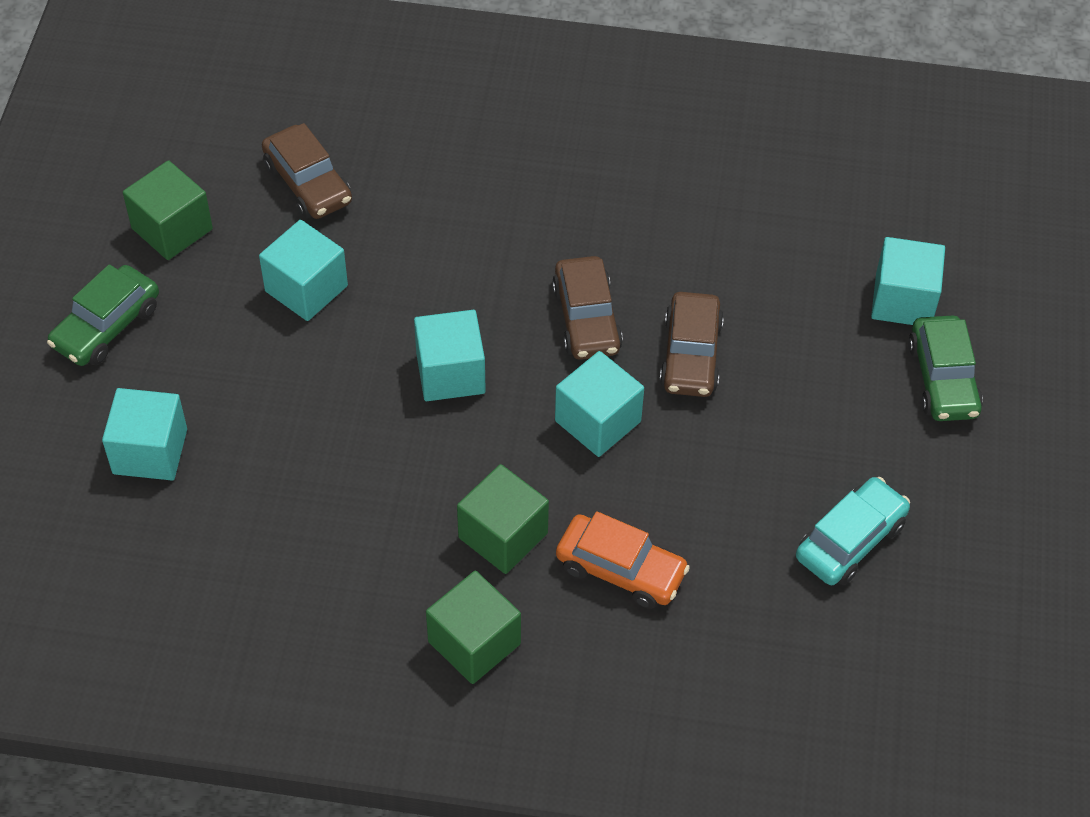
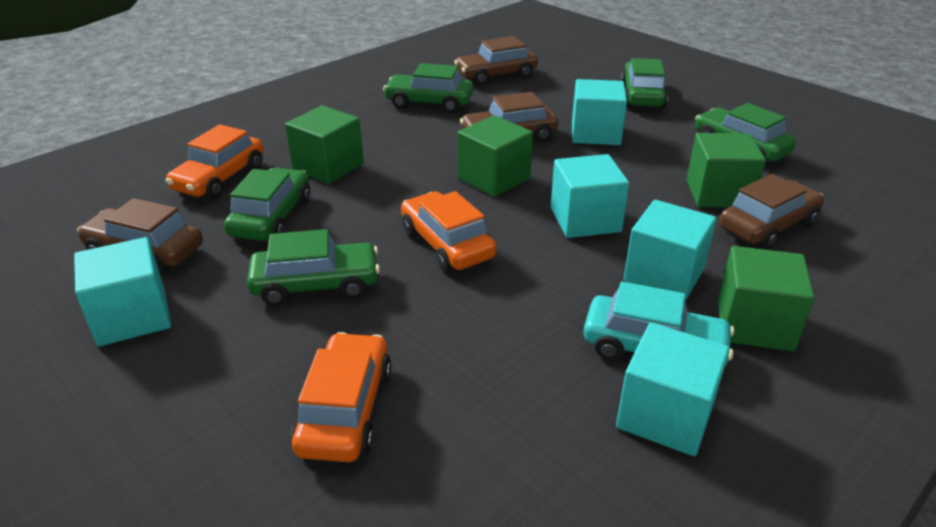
brown car: 3 -> 4
green car: 2 -> 5
green cube: 3 -> 4
orange car: 1 -> 3

